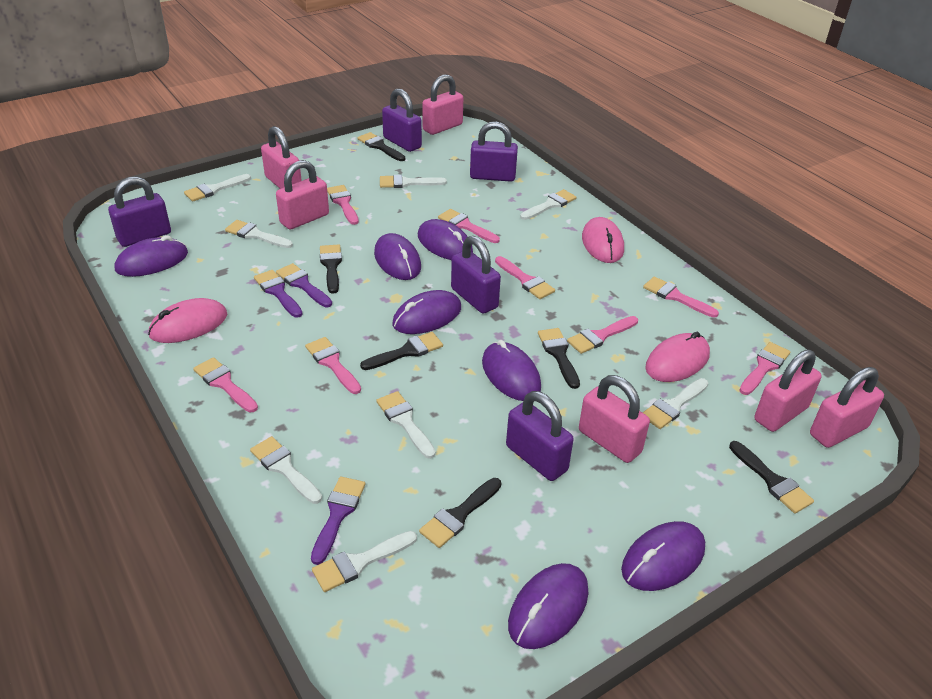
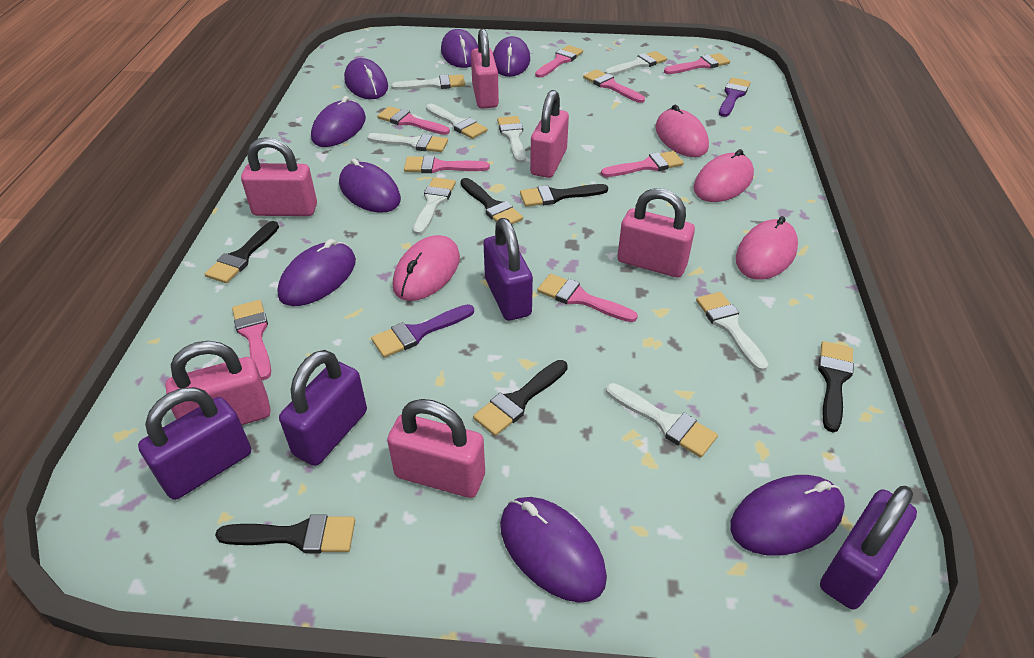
pink mouse: 3 -> 4
purple brush: 3 -> 2
purple mouse: 7 -> 8
purple padlock: 5 -> 4

